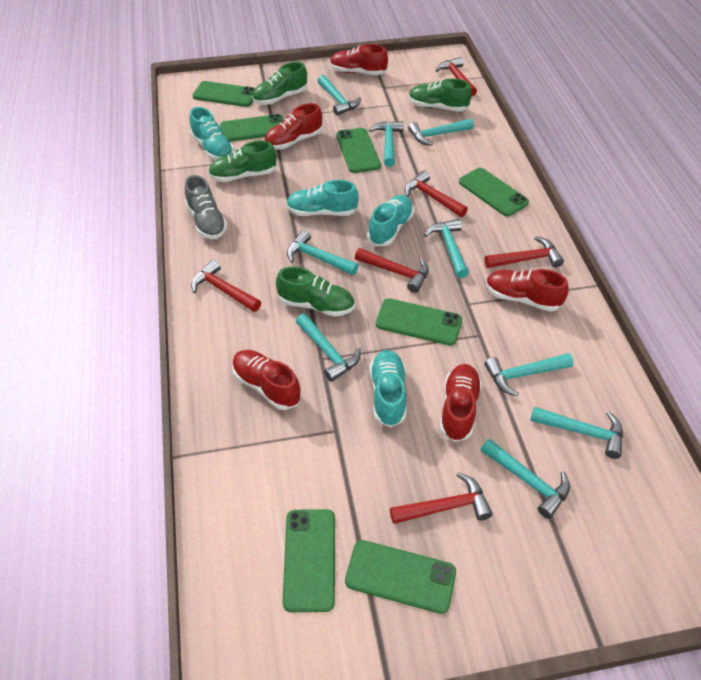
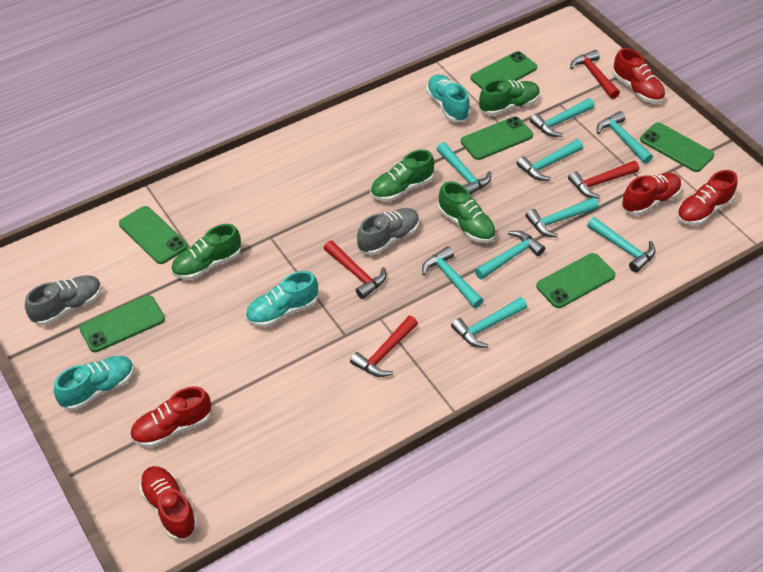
green phone: 7 -> 6
grey shoe: 1 -> 2
red hammer: 6 -> 4
turquoise shoe: 4 -> 3

